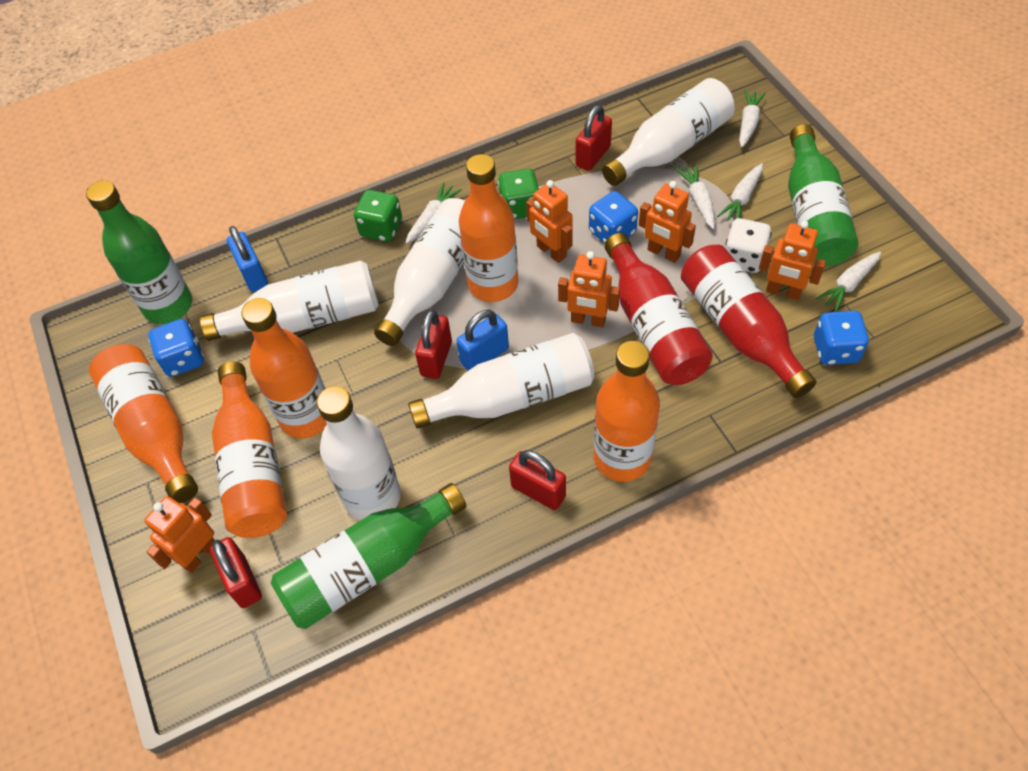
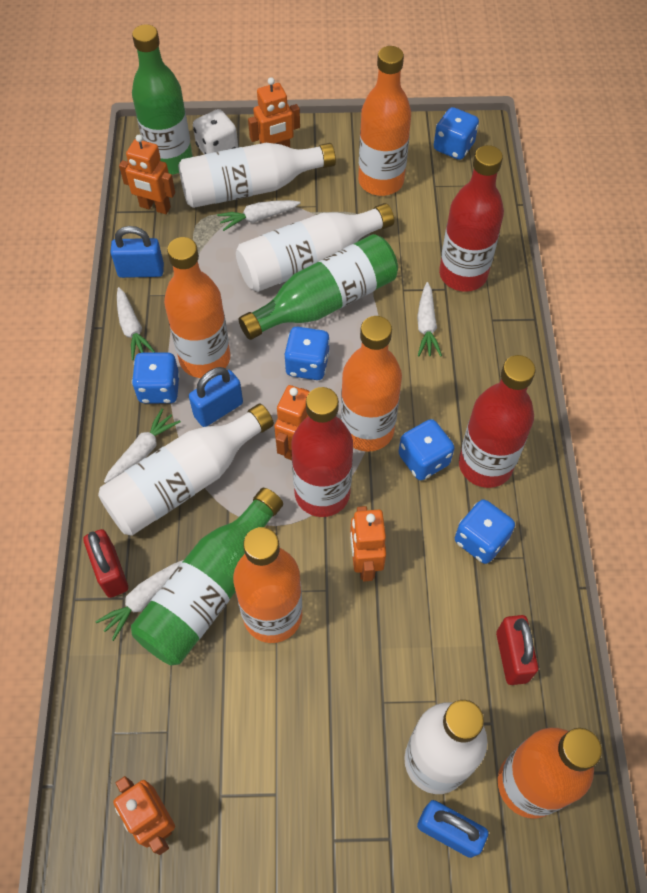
blue dice: 3 -> 5
blue padlock: 2 -> 3
green dice: 2 -> 0
red bottle: 2 -> 3
red padlock: 4 -> 2
white bottle: 5 -> 4

